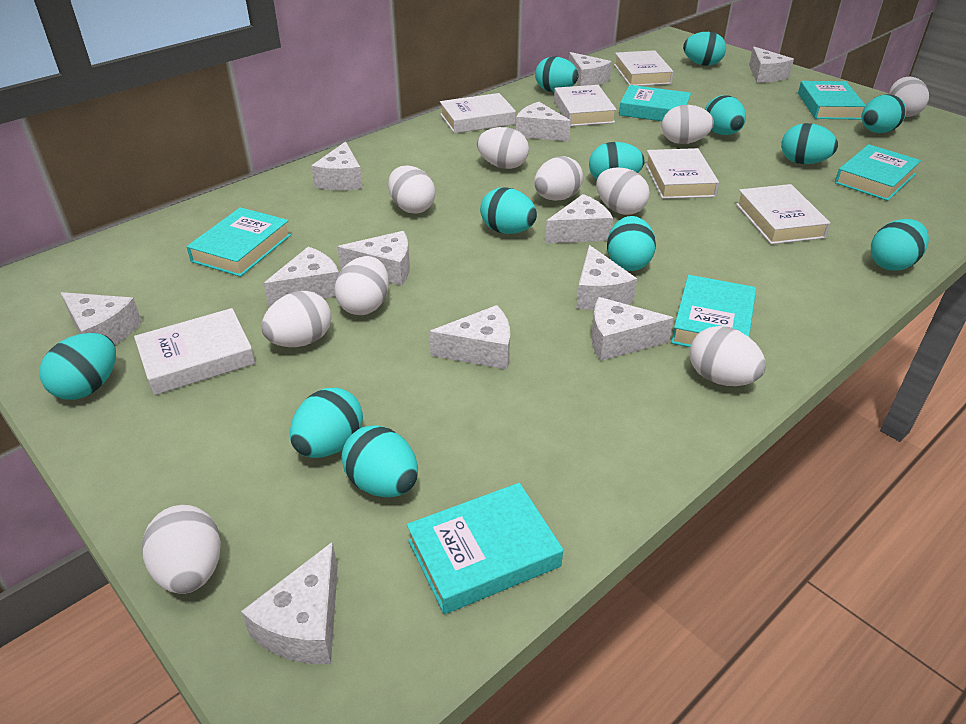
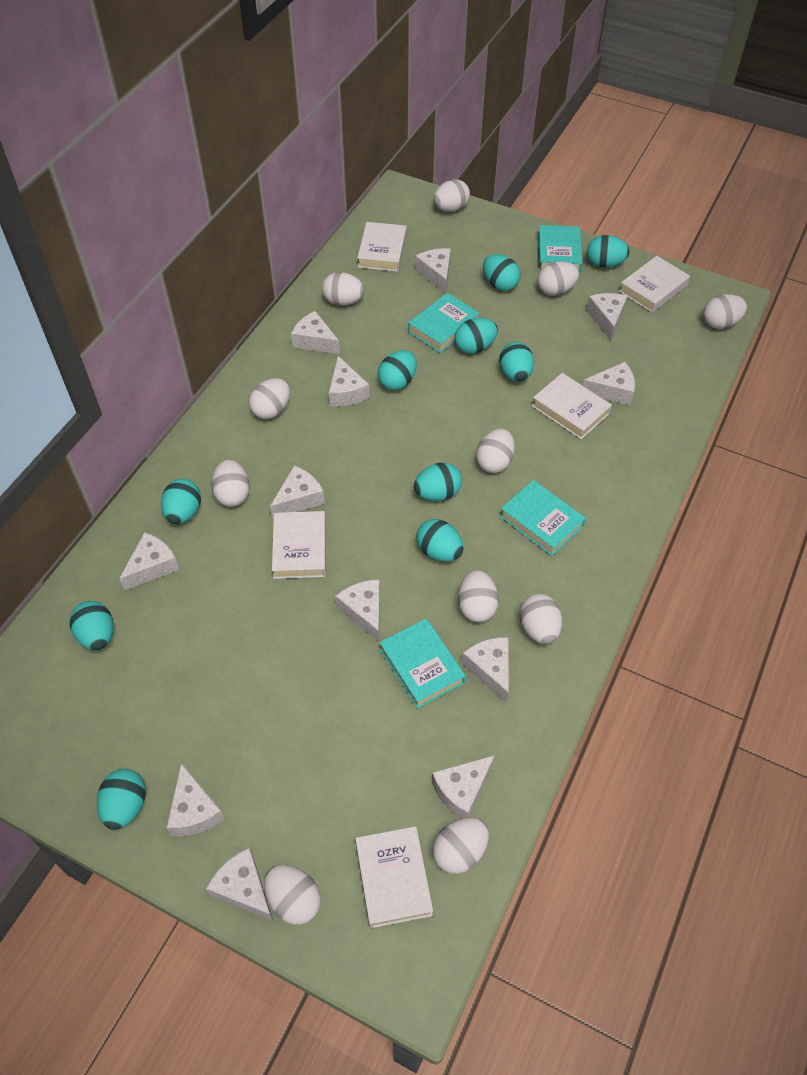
turquoise book: 6 -> 4
turquoise egg: 12 -> 10
white book: 6 -> 5
white egg: 10 -> 11

